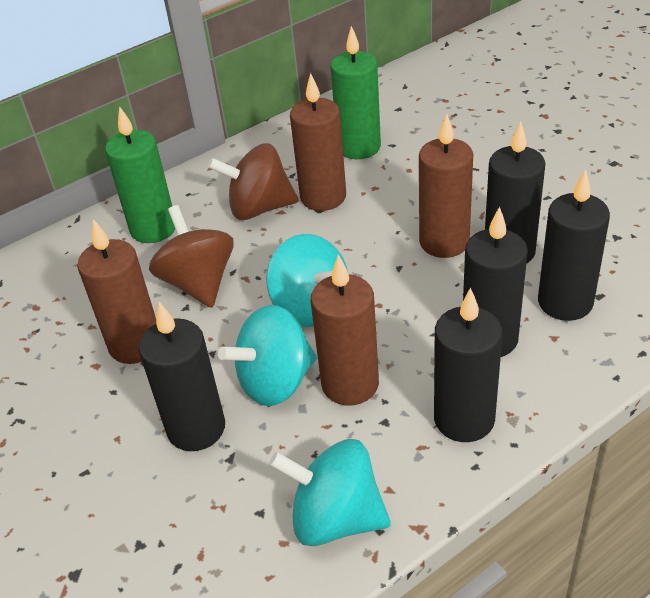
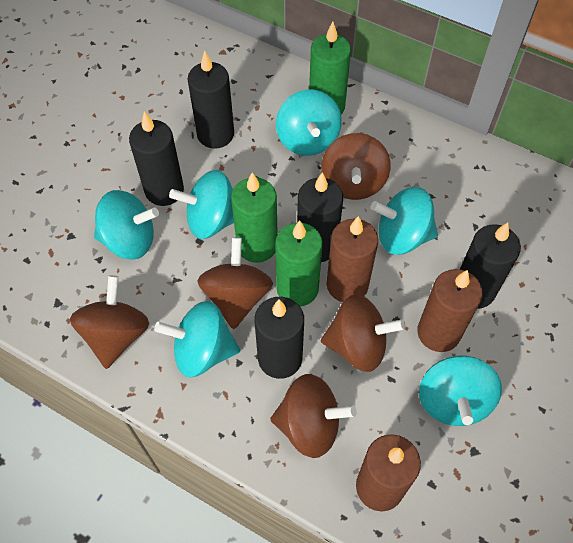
brown candle: 4 -> 3
brown spinning top: 2 -> 5
green candle: 2 -> 3
turquoise spinning top: 3 -> 6

